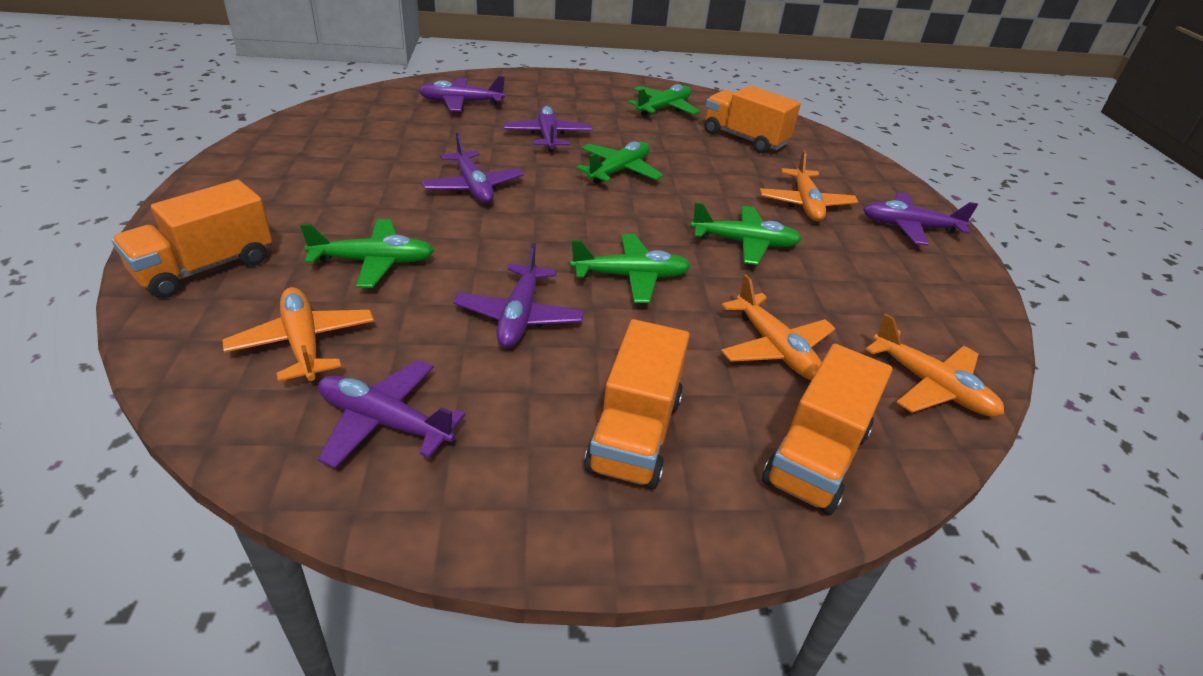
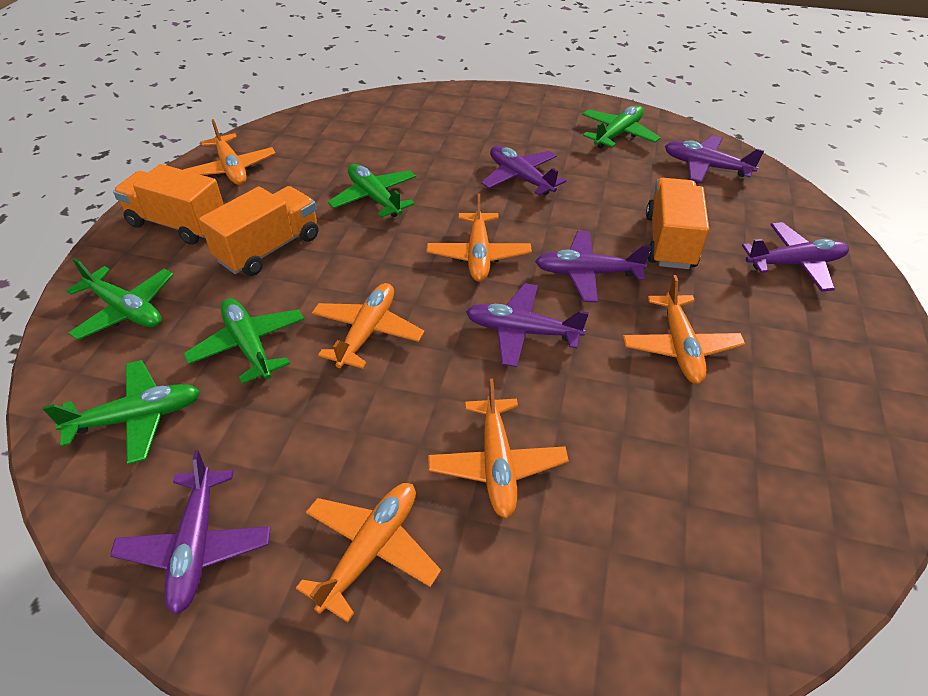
orange plane: 4 -> 6
orange truck: 4 -> 3

